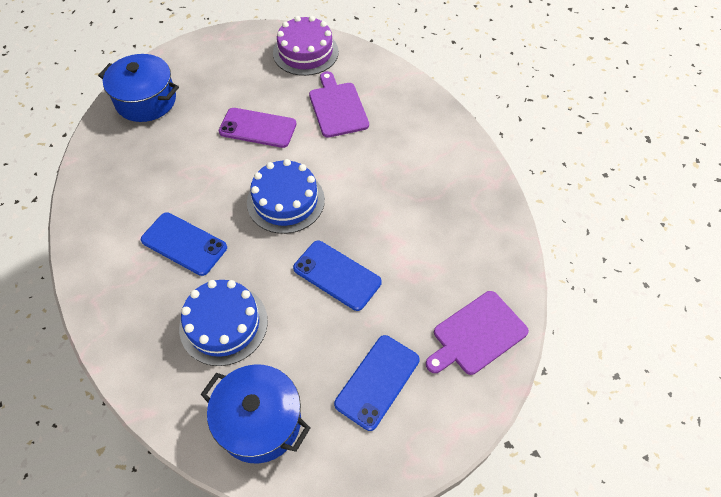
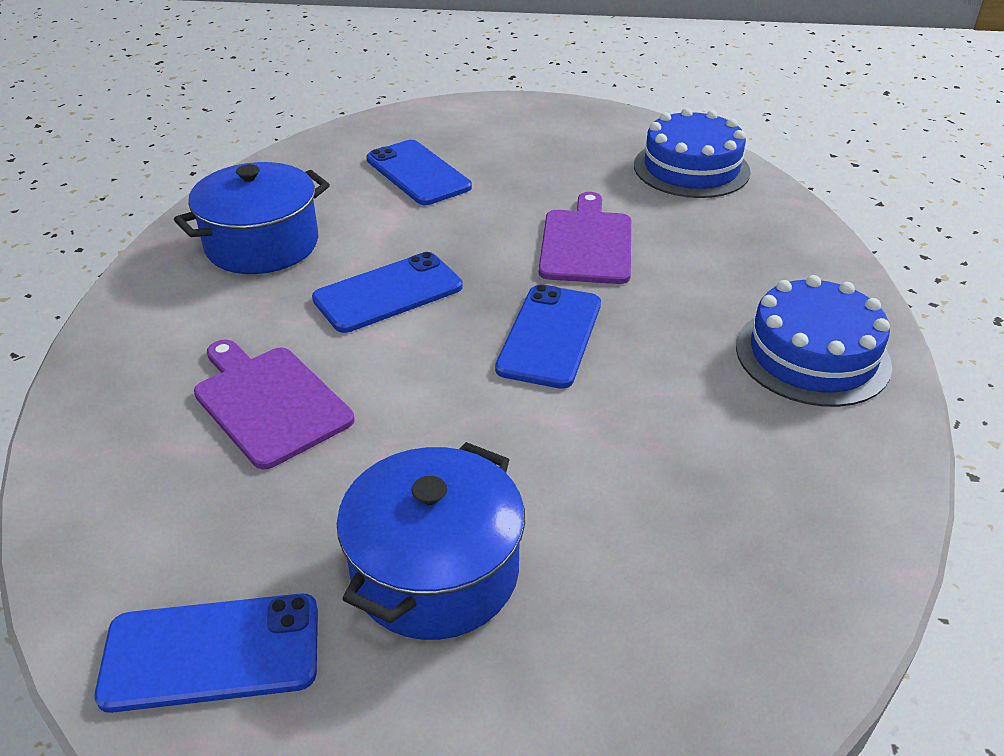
blue phone: 3 -> 4
purple cake: 1 -> 0
purple phone: 1 -> 0

